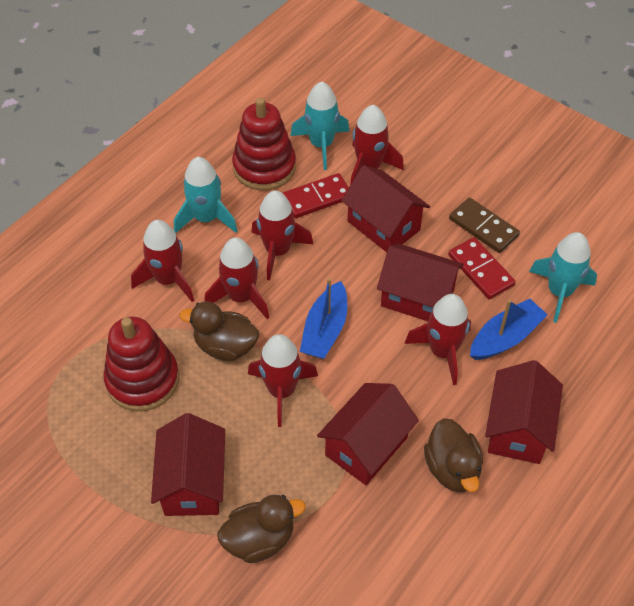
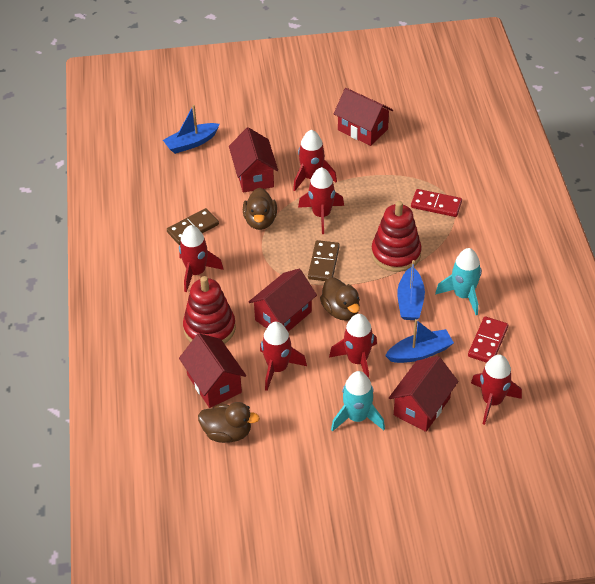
blue boat: 2 -> 3
brown domino: 1 -> 2
turquoise rocket: 3 -> 2

